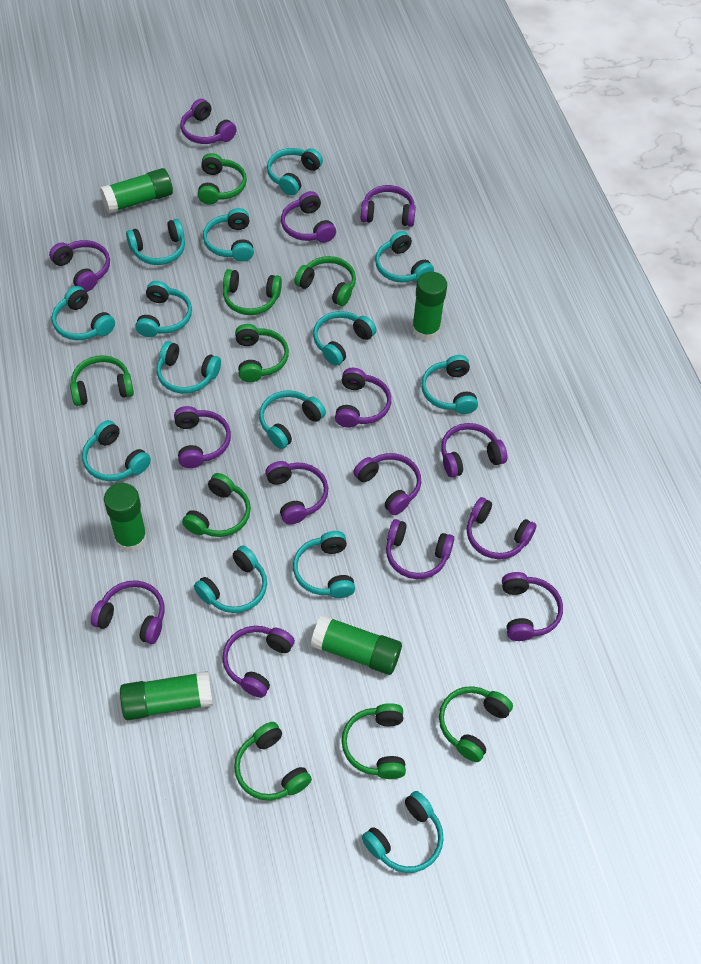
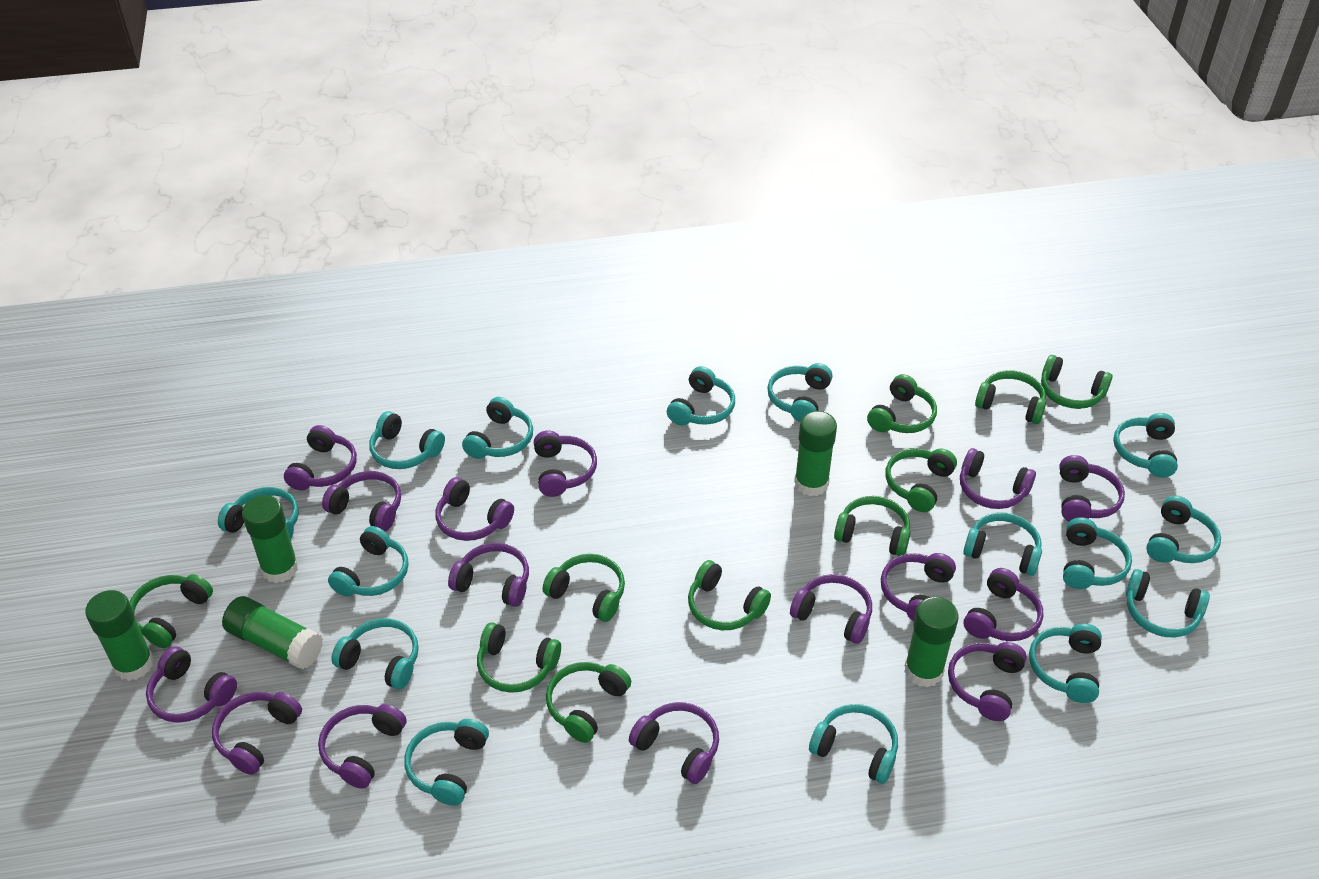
green headphones: 9 -> 10
purple headphones: 14 -> 15
turquoise headphones: 14 -> 15

